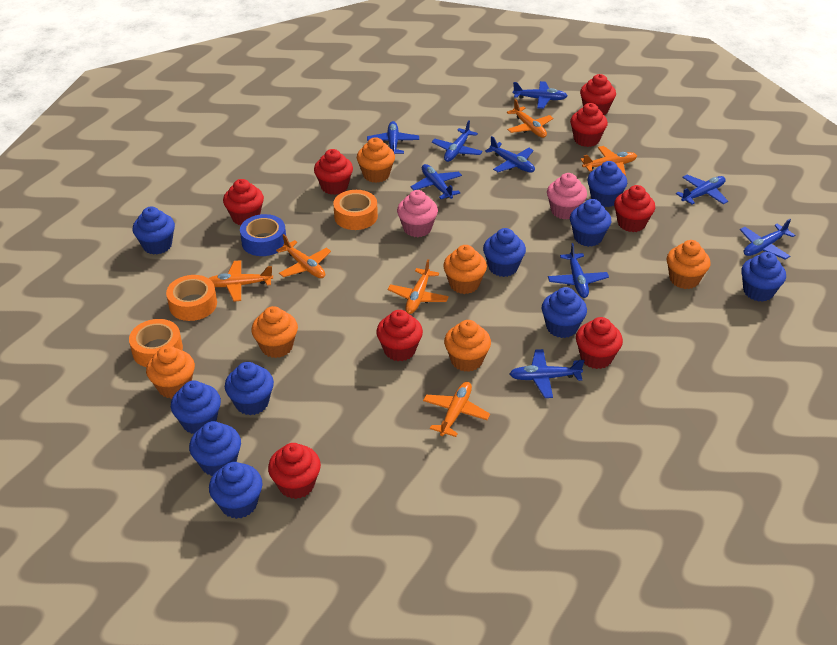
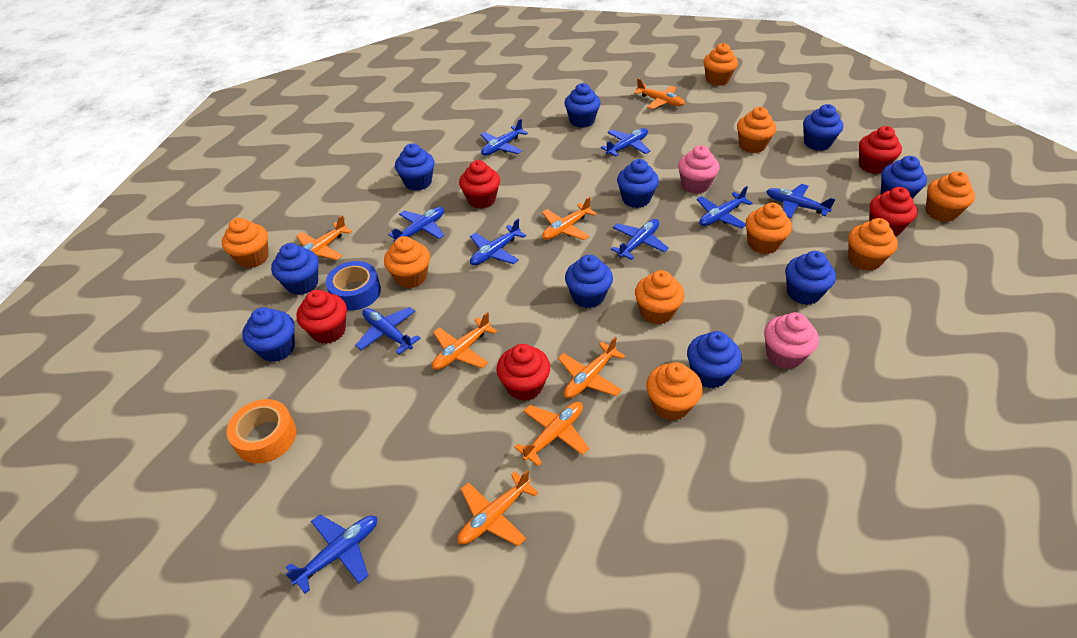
orange cupcake: 6 -> 9
orange plane: 6 -> 7
orange tape: 3 -> 1
red cupcake: 8 -> 5

